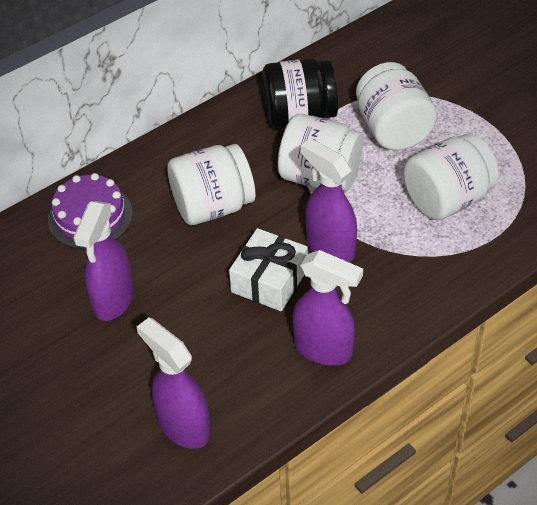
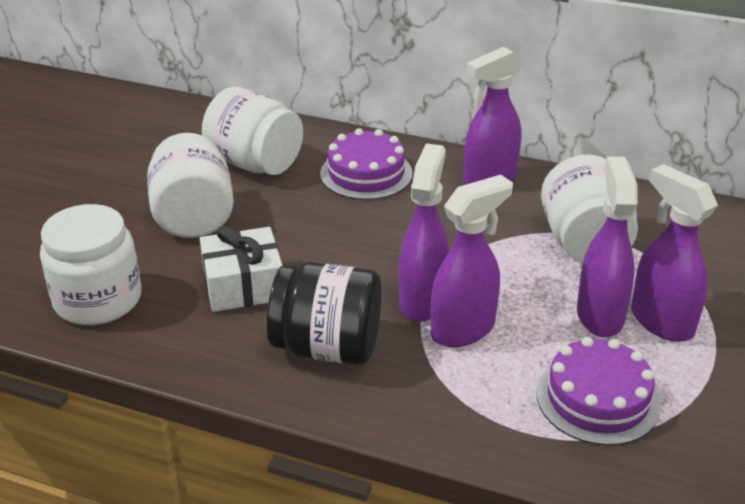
purple cake: 1 -> 2
purple spray bottle: 4 -> 5

